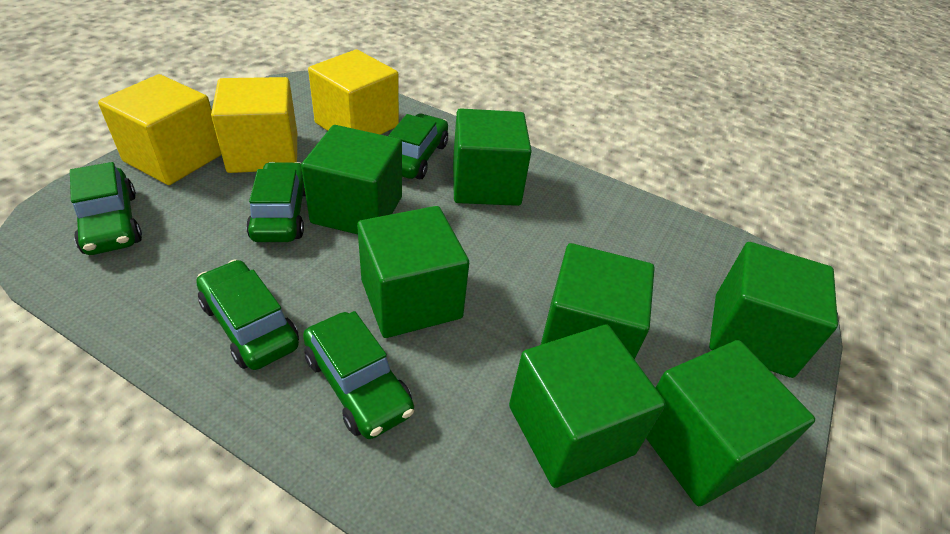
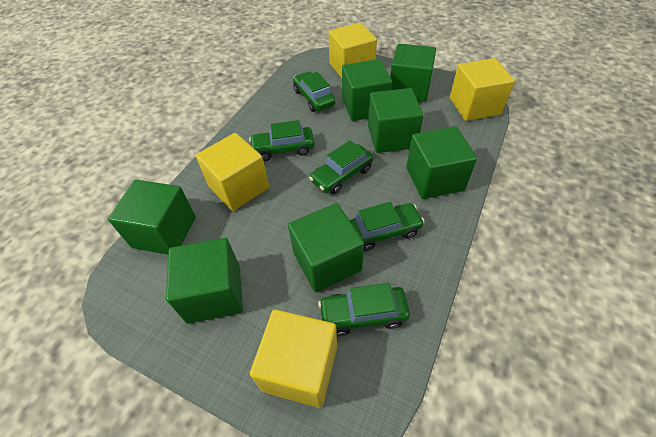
yellow cube: 3 -> 4

